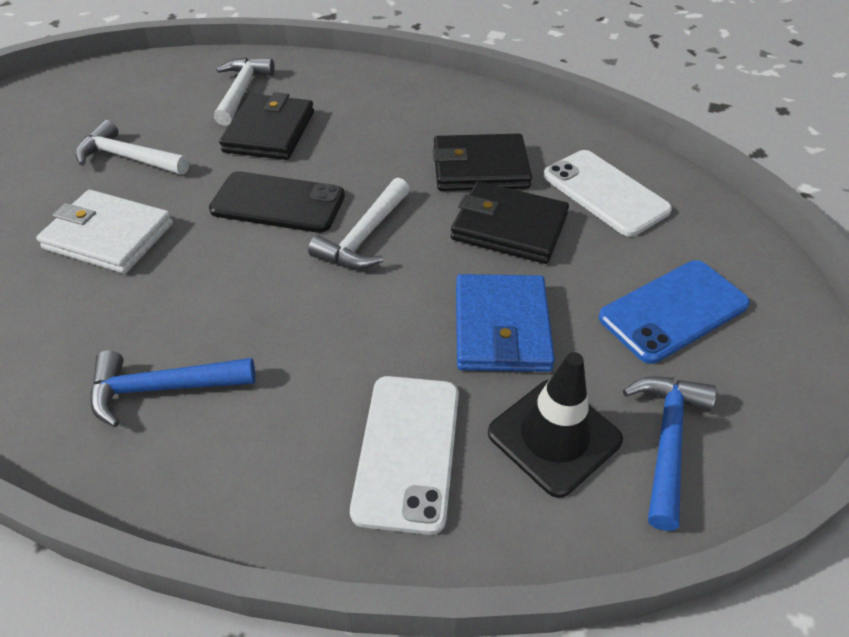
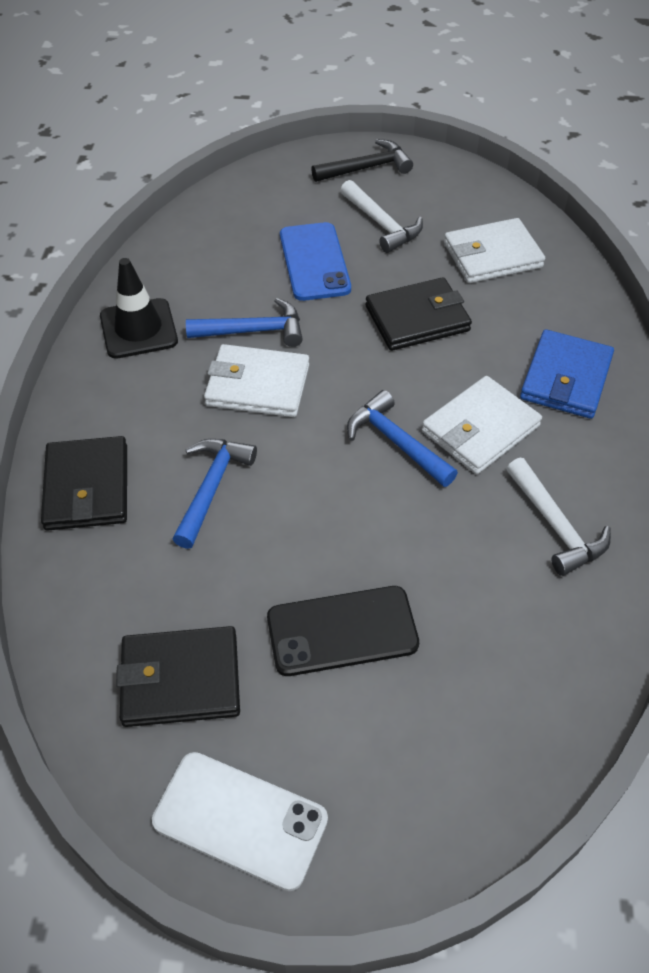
black hammer: 0 -> 1
blue hammer: 2 -> 3
white hammer: 3 -> 2
white phone: 2 -> 1
white wallet: 1 -> 3

